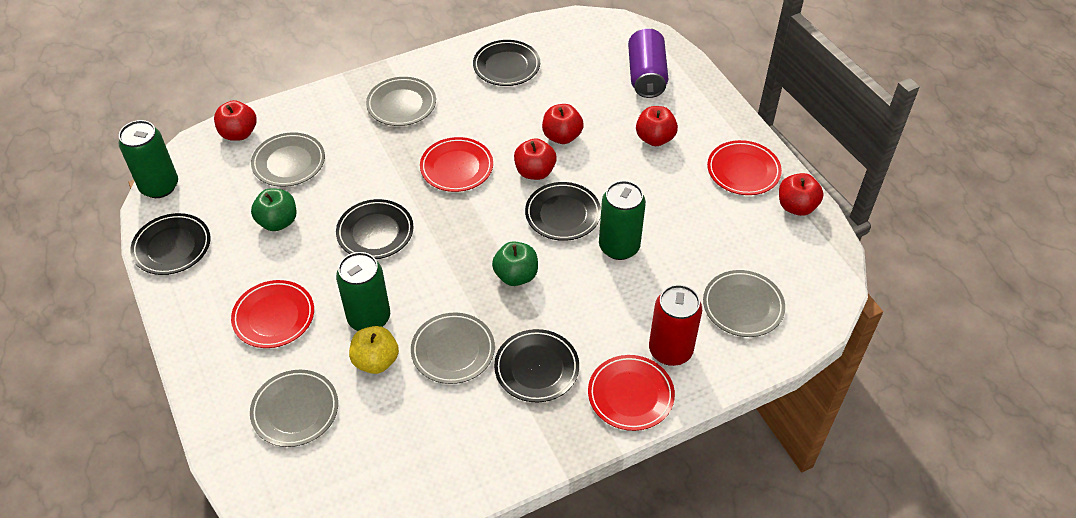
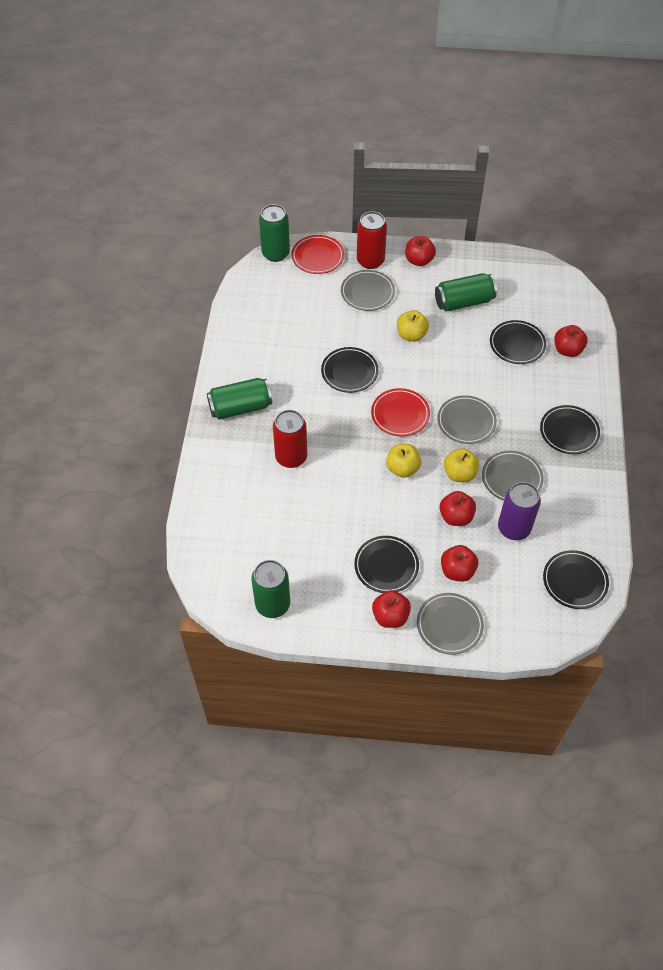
green apple: 2 -> 0
green can: 3 -> 4
grey plate: 5 -> 4
red can: 1 -> 2
red plate: 4 -> 2
yellow apple: 1 -> 3

